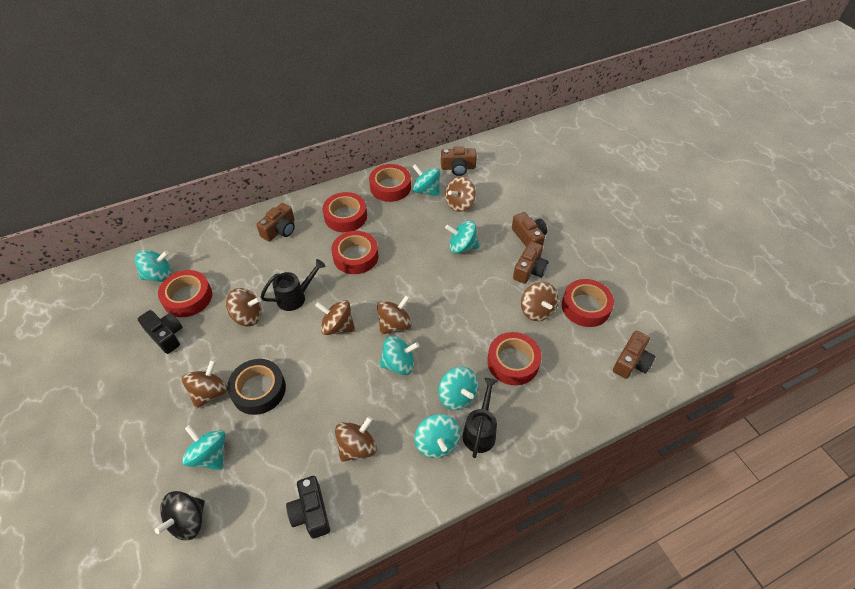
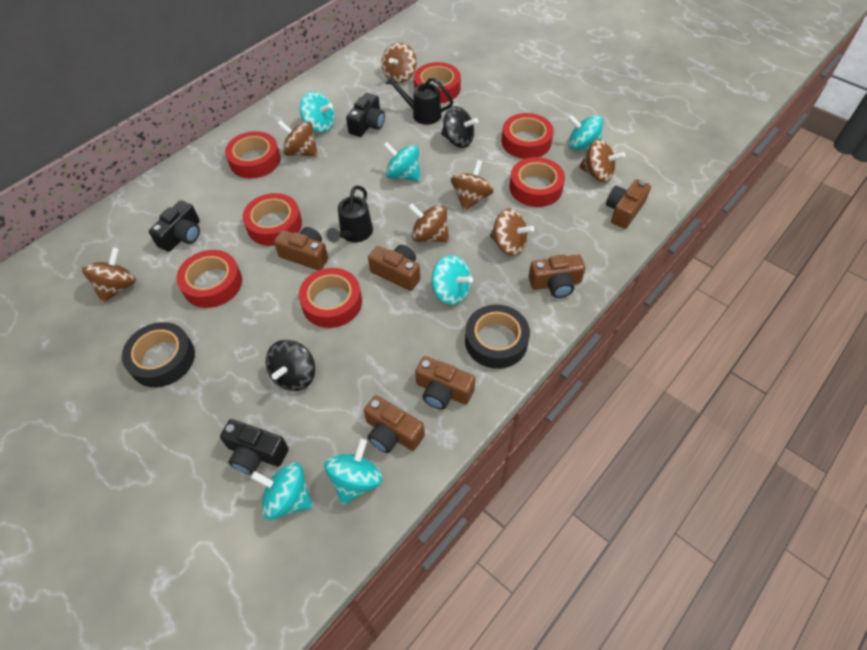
black camera: 2 -> 3
black spinning top: 1 -> 2
black tape: 1 -> 2
brown camera: 5 -> 6
red tape: 6 -> 7
turquoise spinning top: 7 -> 6

